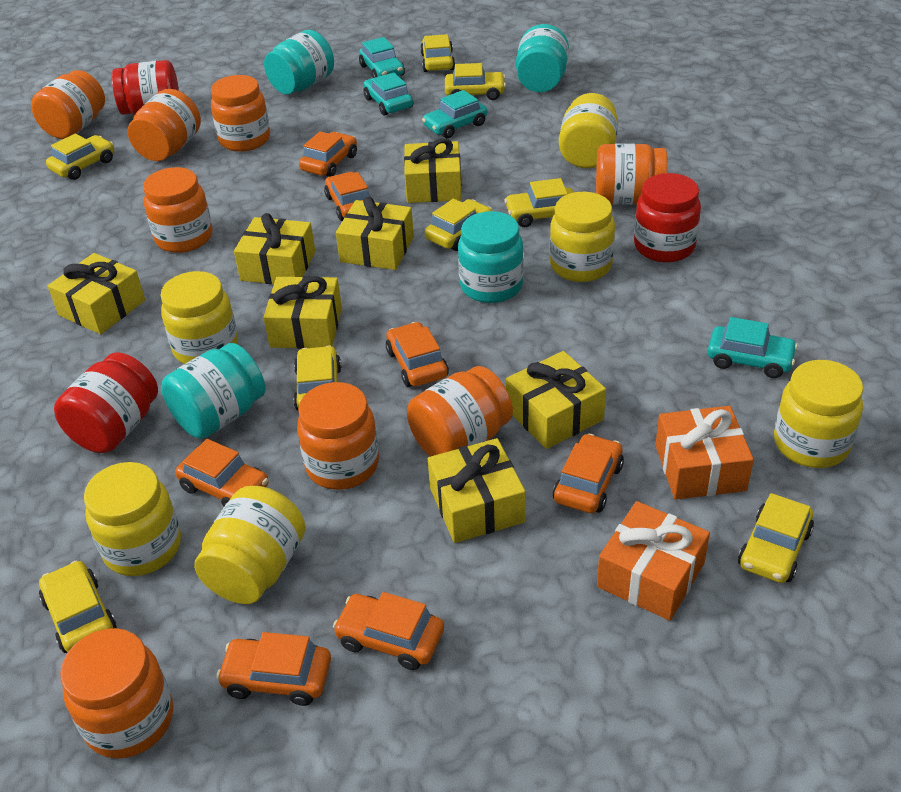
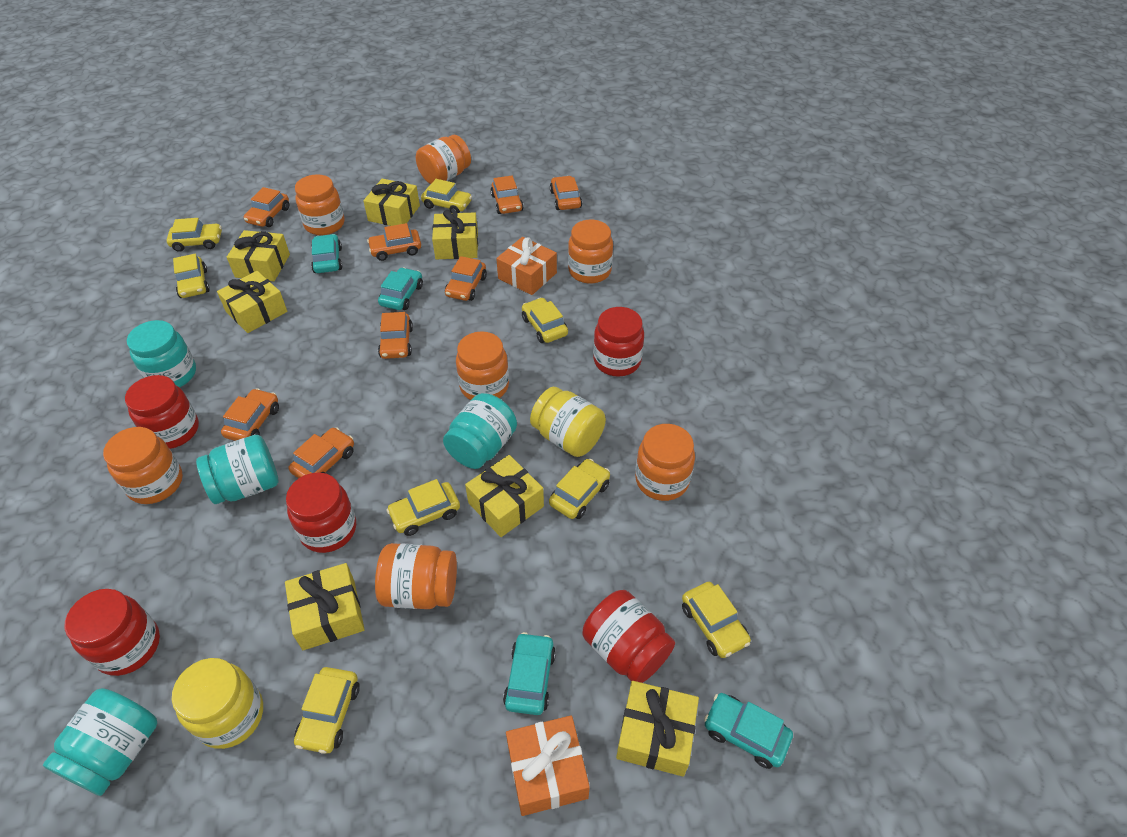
orange car: 7 -> 8
orange jar: 8 -> 7
red jar: 3 -> 5
yellow jar: 6 -> 2

